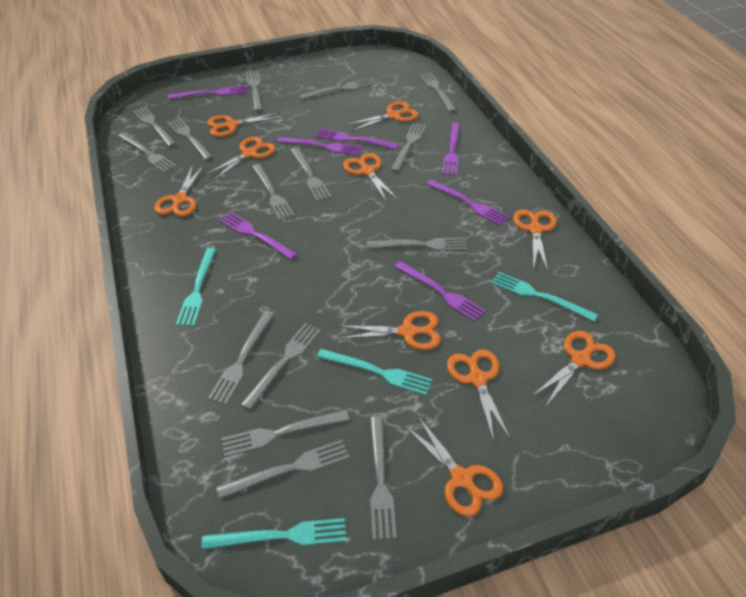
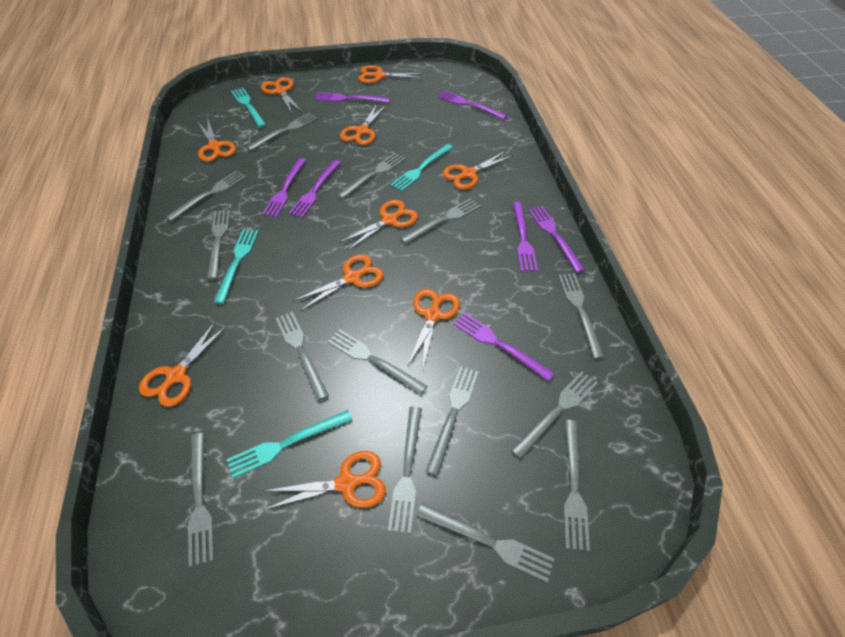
grey fork: 15 -> 14

